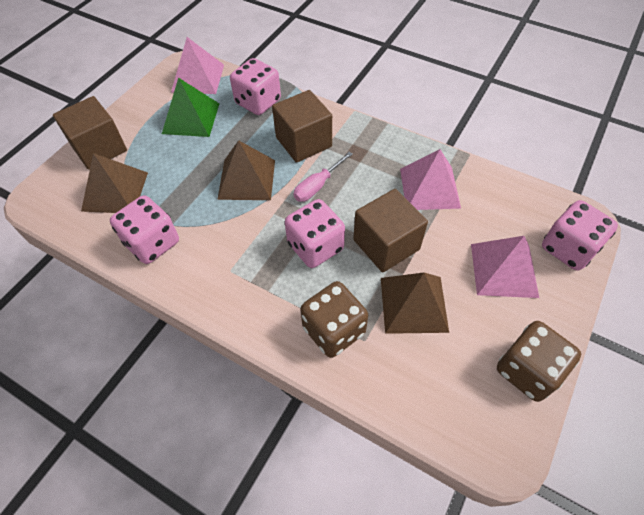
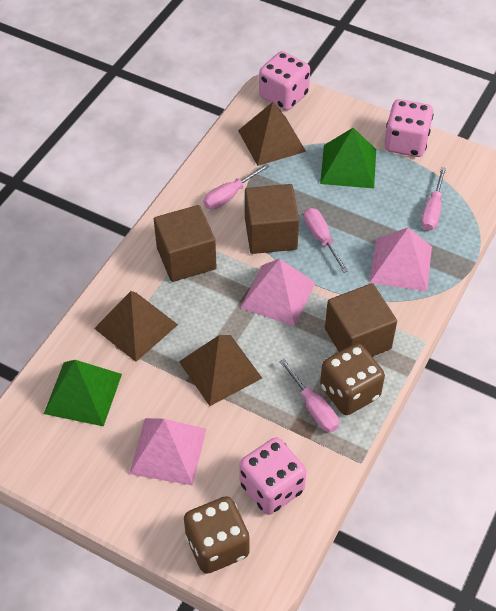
green pyramid: 1 -> 2
pink dice: 4 -> 3
pink screwdriver: 1 -> 4

